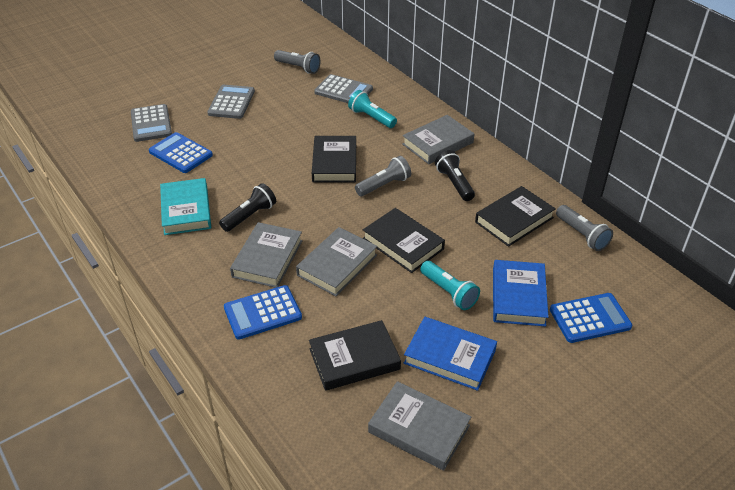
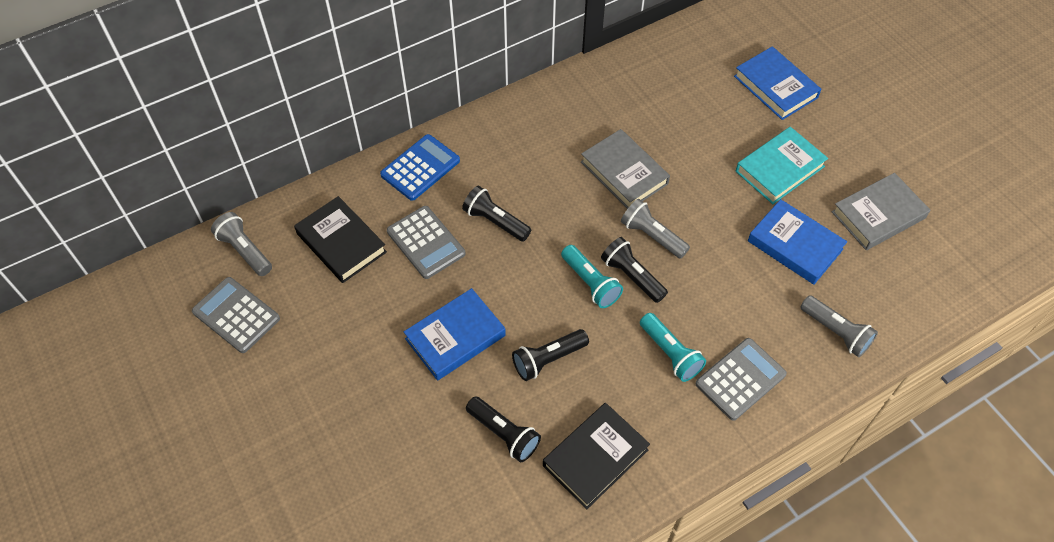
black book: 4 -> 2
black flashlight: 2 -> 4
blue book: 2 -> 3
blue calculator: 3 -> 1
grey book: 4 -> 2

